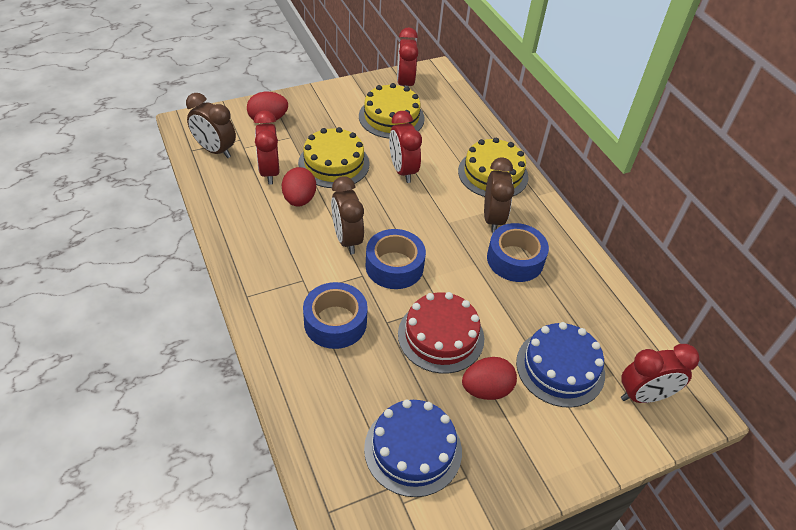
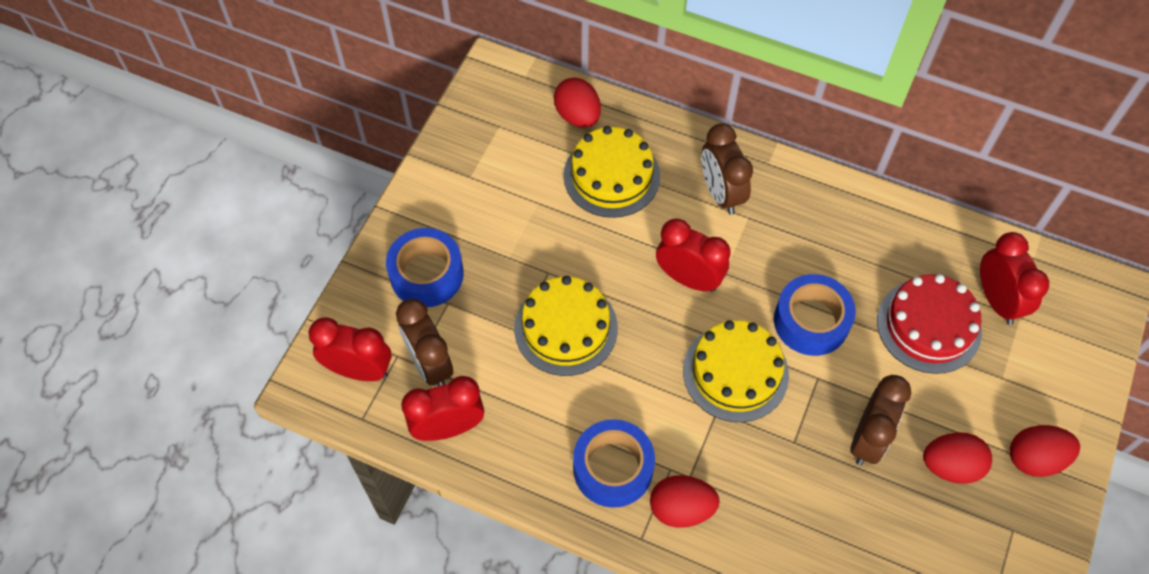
blue cake: 2 -> 0
red egg: 3 -> 4

